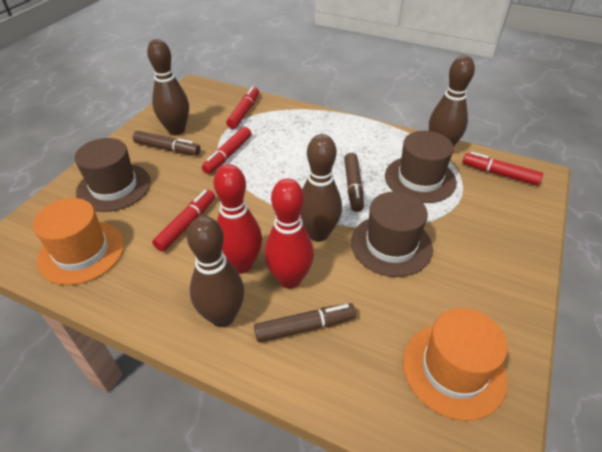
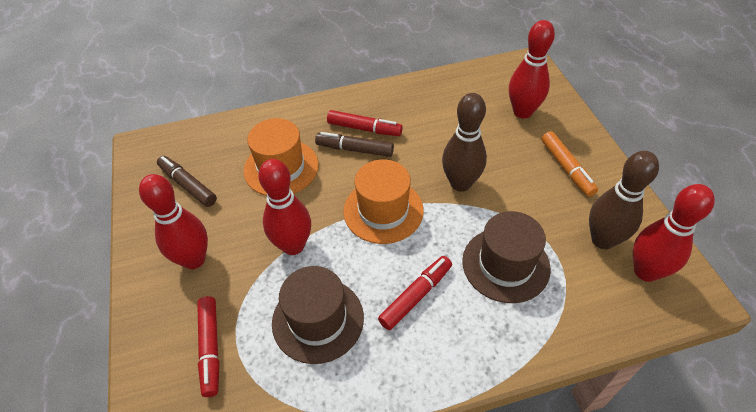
brown bowling pin: 4 -> 2
brown hat: 3 -> 2
brown marker: 3 -> 2
orange marker: 0 -> 1
red bowling pin: 2 -> 4
red marker: 4 -> 3

